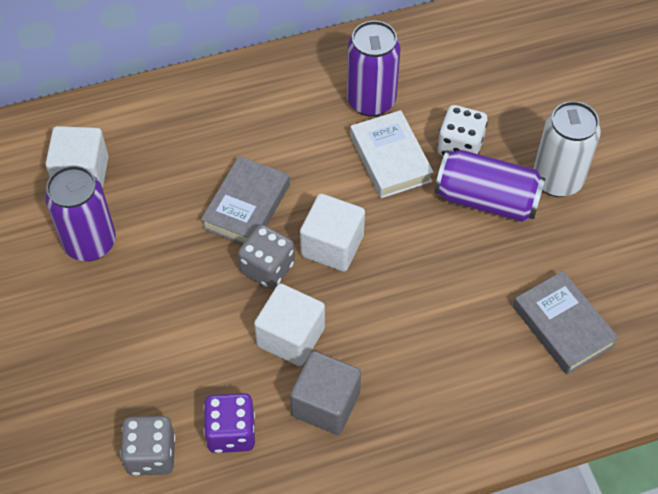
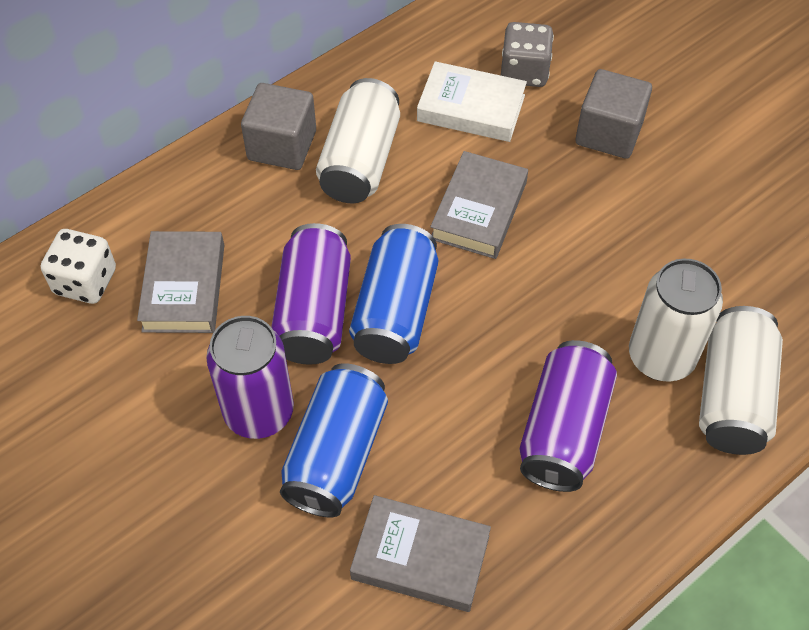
blue can: 0 -> 2
grey book: 2 -> 3
grey cube: 1 -> 2
grey dice: 2 -> 1
purple dice: 1 -> 0
white can: 1 -> 3
white cube: 3 -> 0

